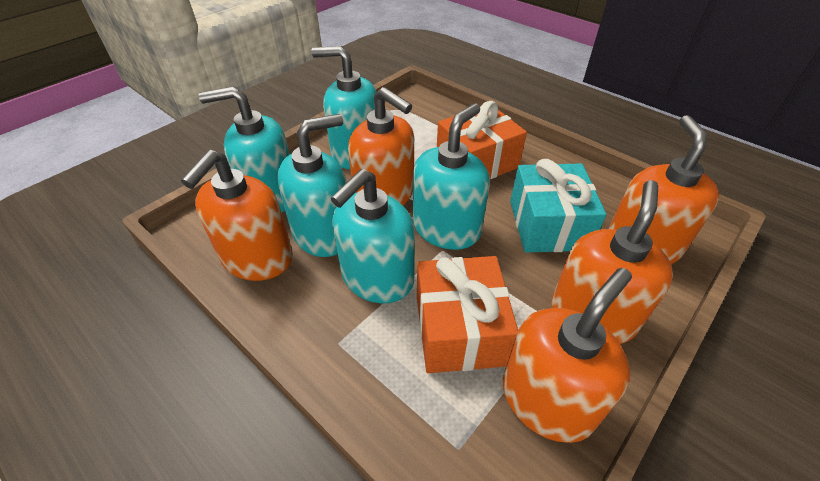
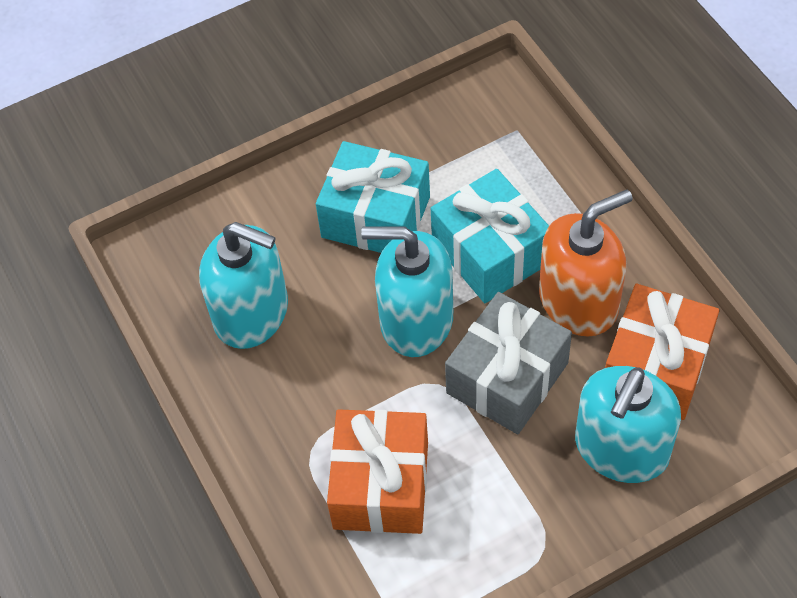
grey gift: 0 -> 1
orange soap dispenser: 5 -> 1
turquoise gift: 1 -> 2
turquoise soap dispenser: 5 -> 3

